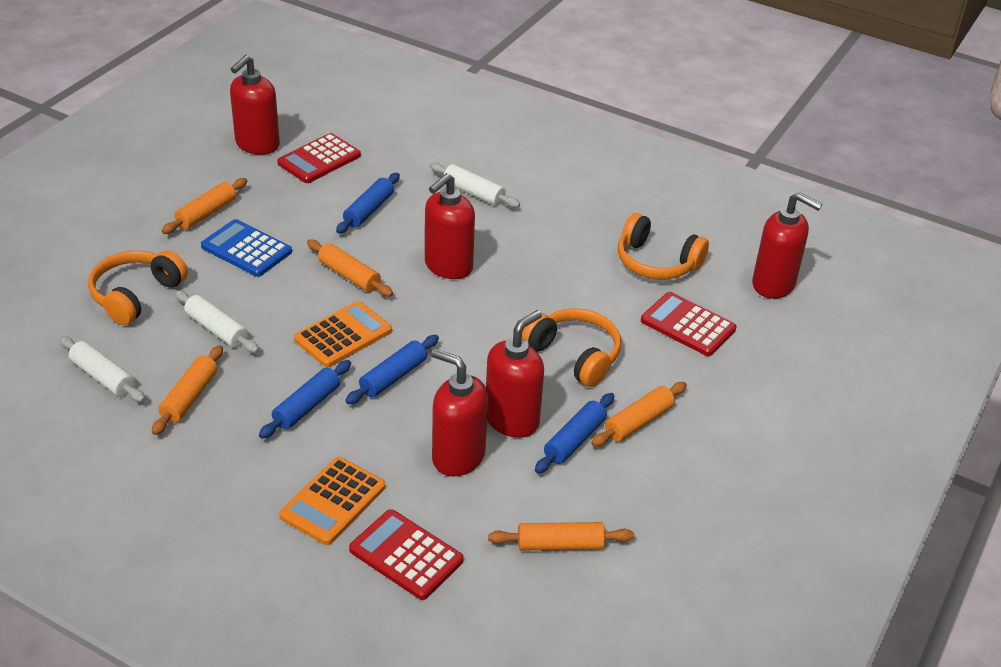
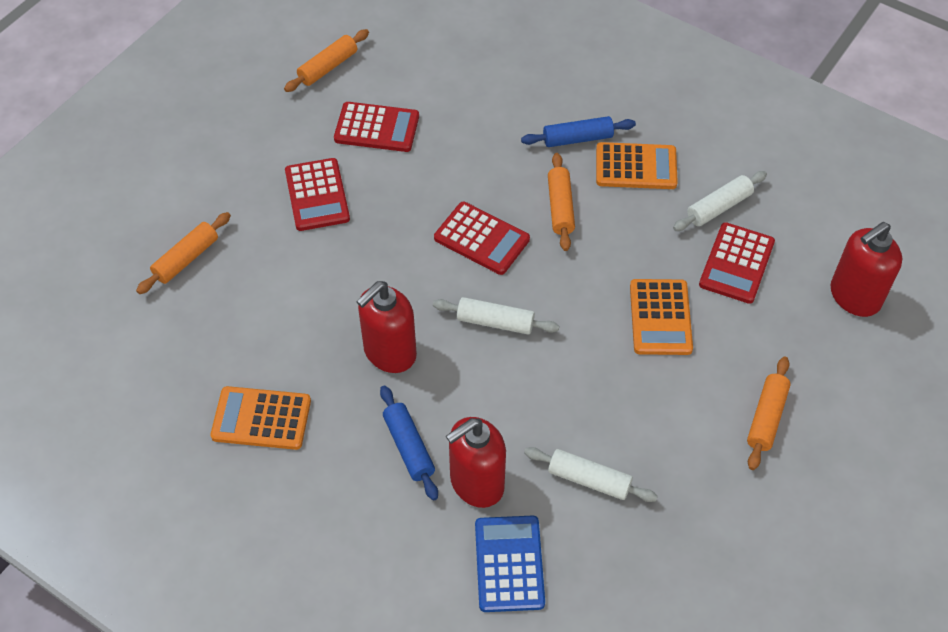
blue rolling pin: 4 -> 2
orange calculator: 2 -> 3
orange headphones: 3 -> 0
orange rolling pin: 5 -> 4
red calculator: 3 -> 4
red soap dispenser: 5 -> 3

